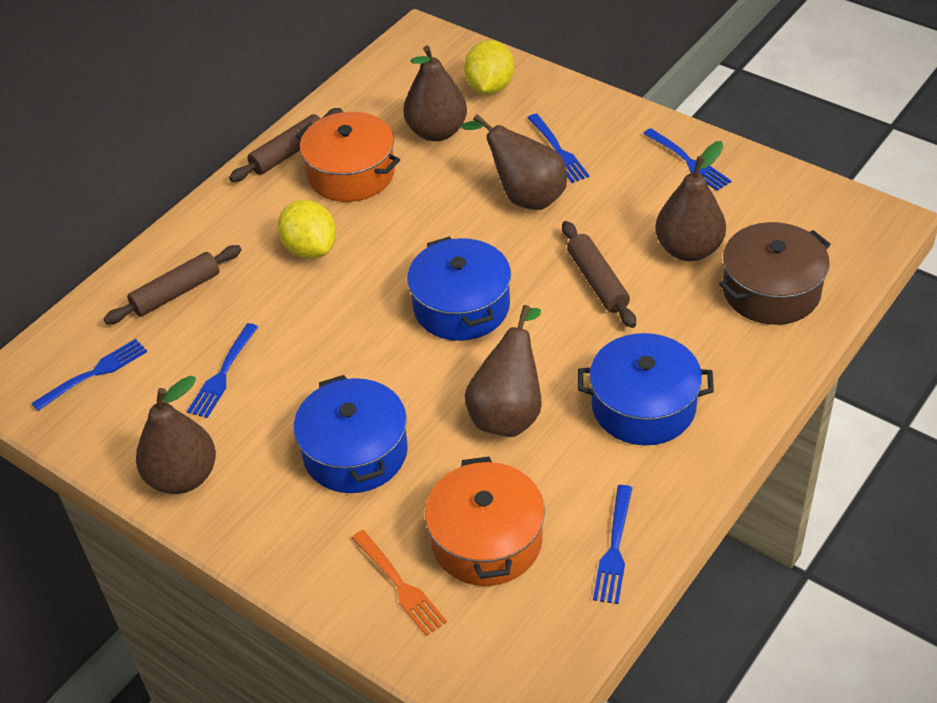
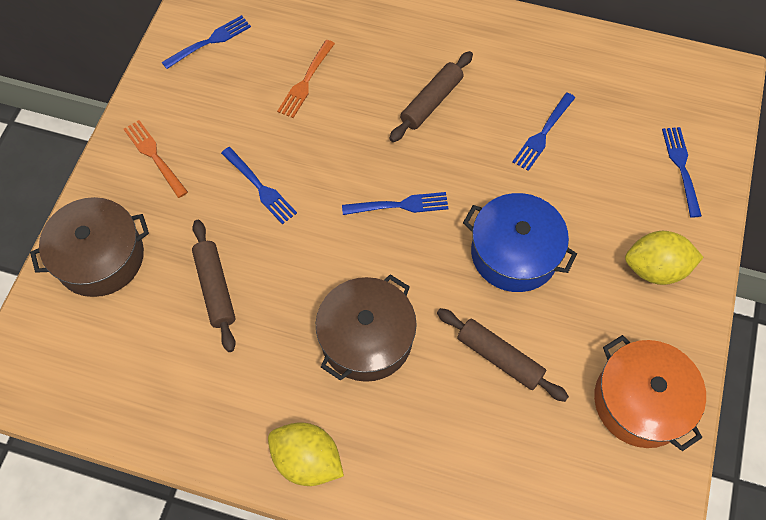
blue pot: 3 -> 1
brown pear: 5 -> 0
brown pot: 1 -> 2
orange fork: 1 -> 2
orange pot: 2 -> 1

